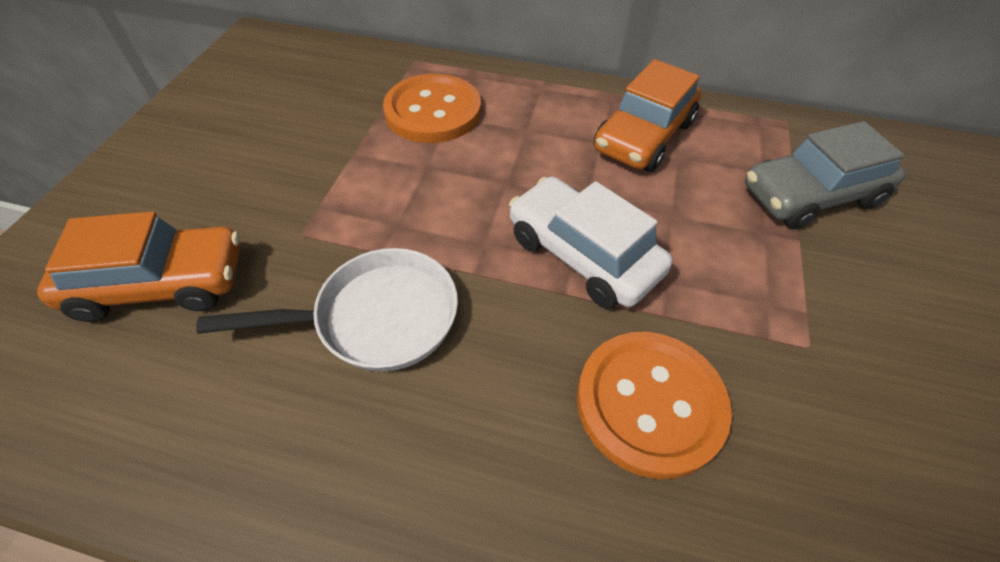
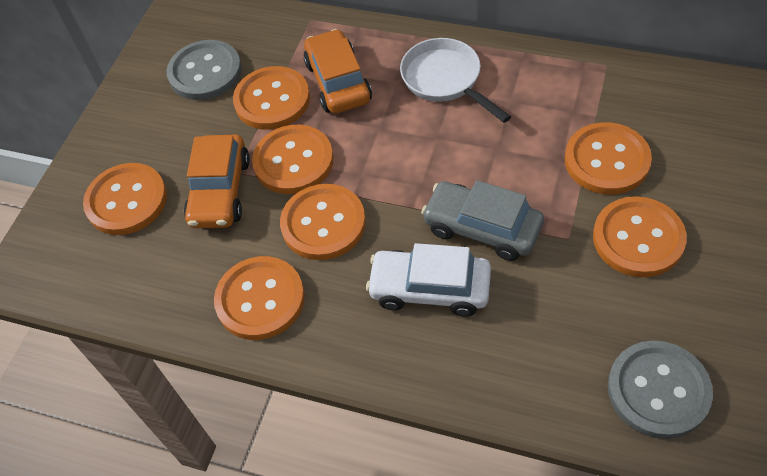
grey button: 0 -> 2
orange button: 2 -> 7

